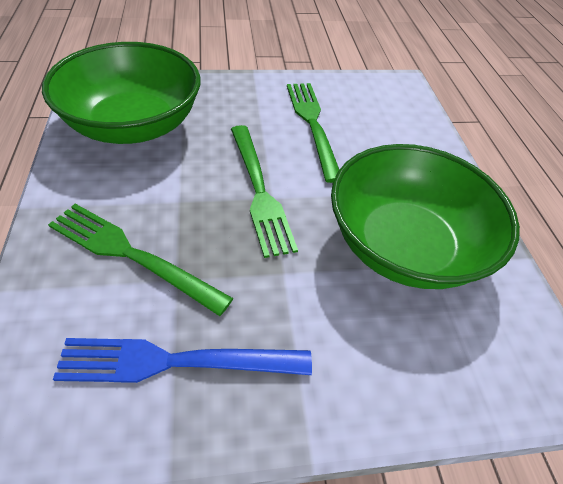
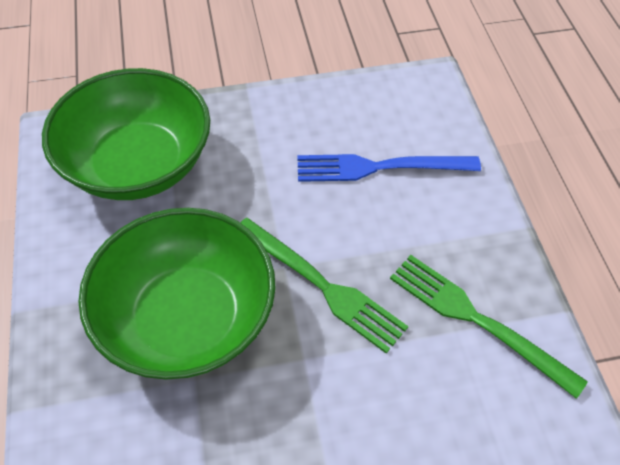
green fork: 3 -> 2

